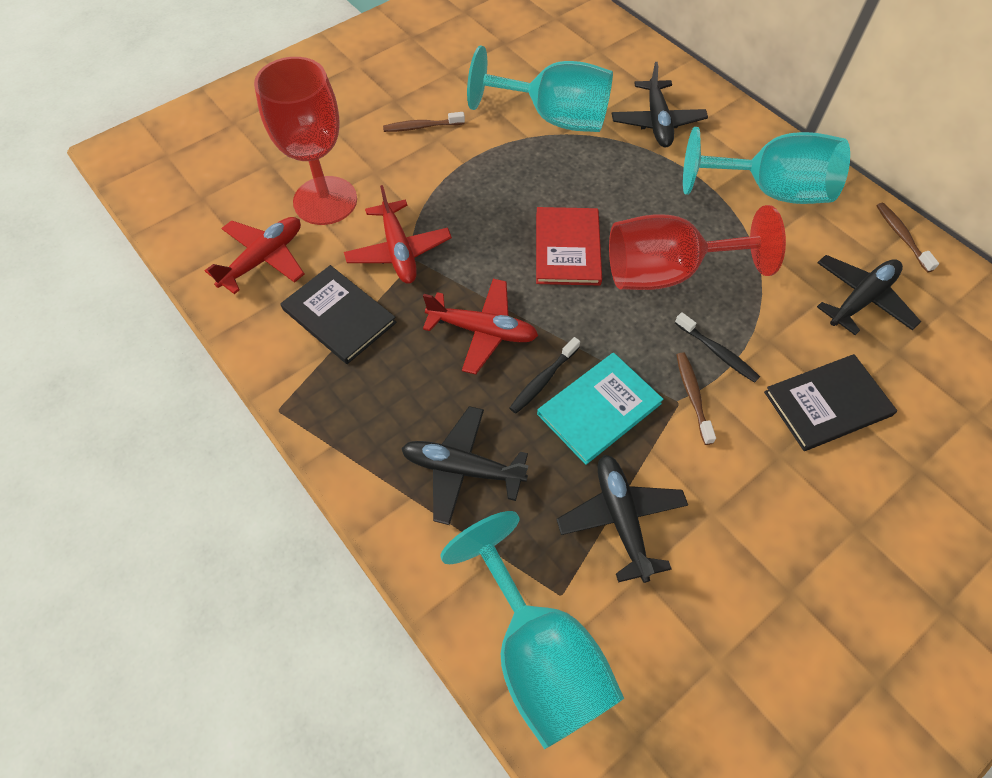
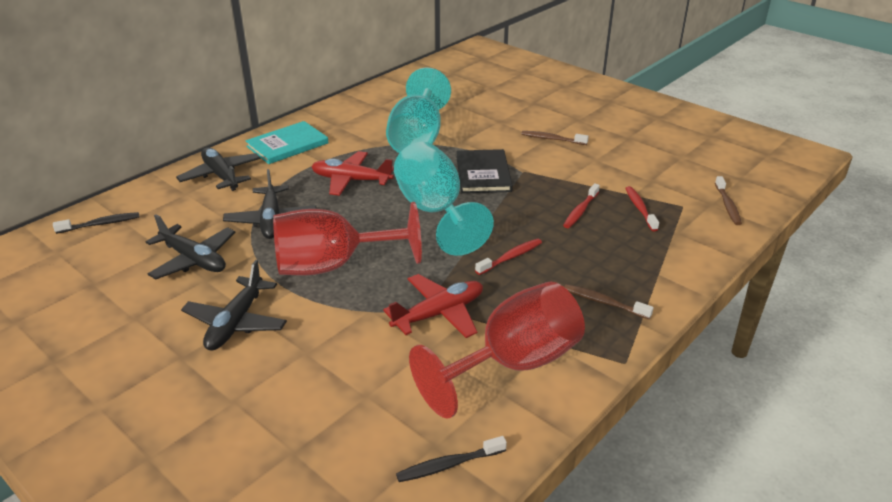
black book: 2 -> 1
red book: 1 -> 0
red plane: 3 -> 2
red toothbrush: 0 -> 3
turquoise goblet: 3 -> 2

